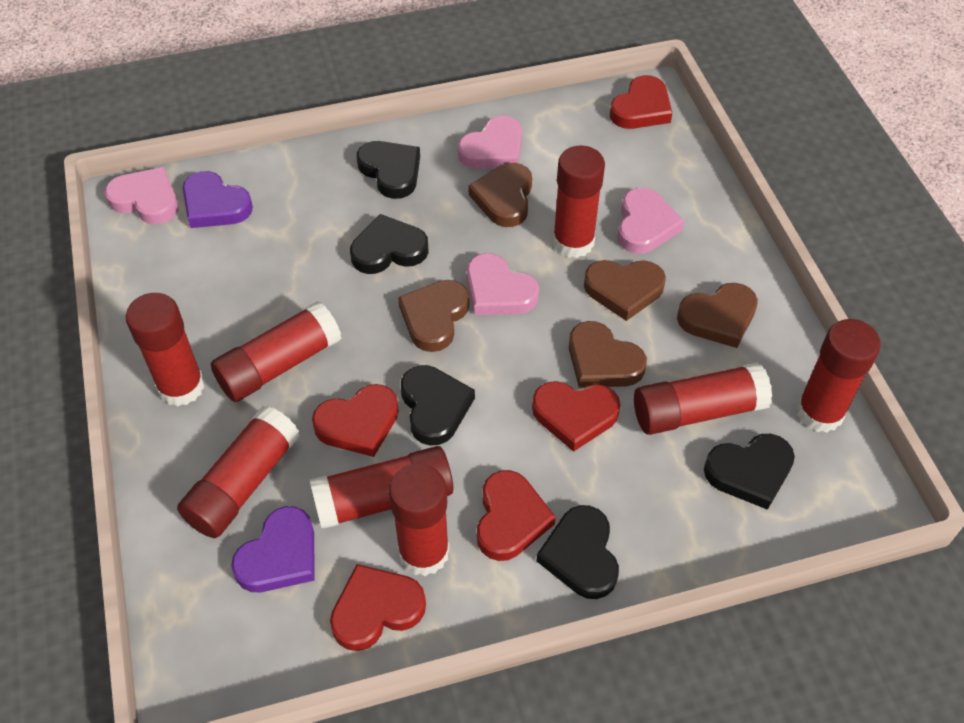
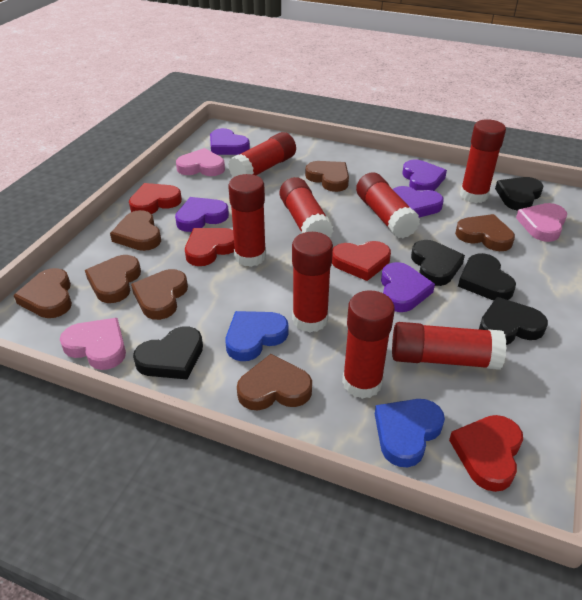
blue heart: 0 -> 2
brown heart: 5 -> 7
pink heart: 4 -> 3
purple heart: 2 -> 5
red heart: 5 -> 4

